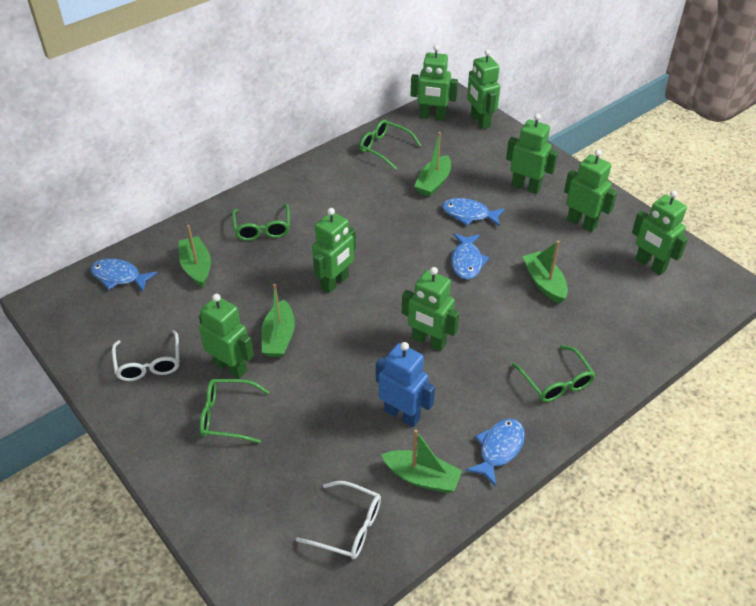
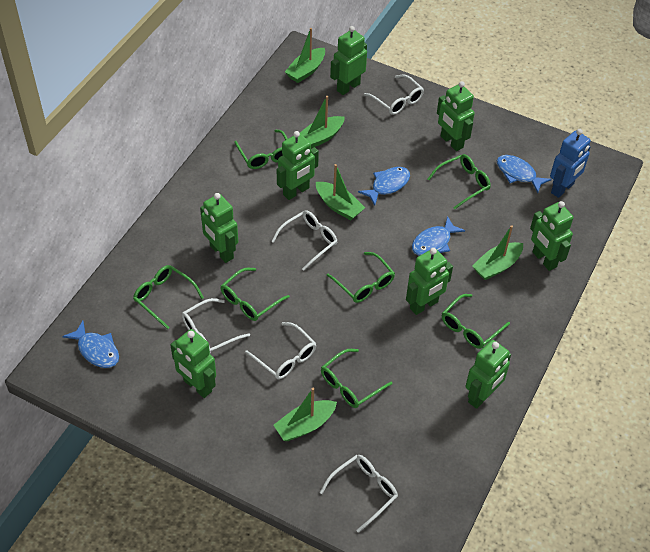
green glasses: 4 -> 7
white glasses: 2 -> 5

